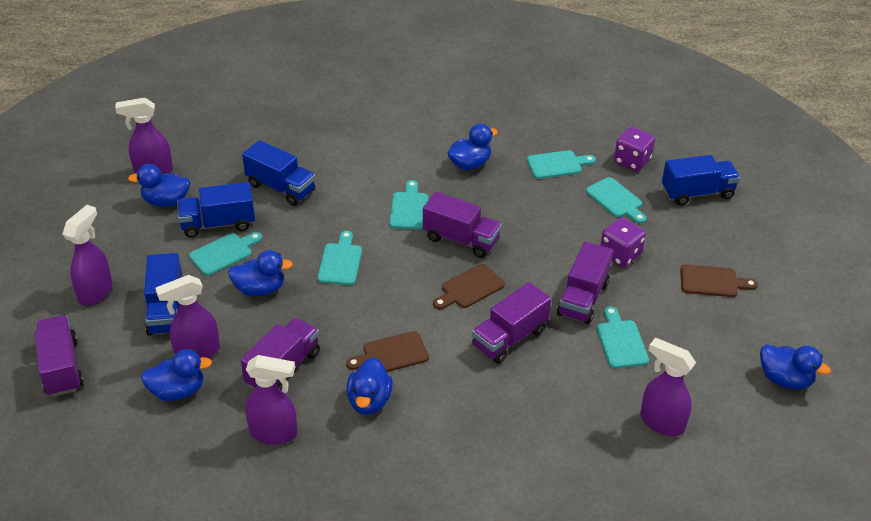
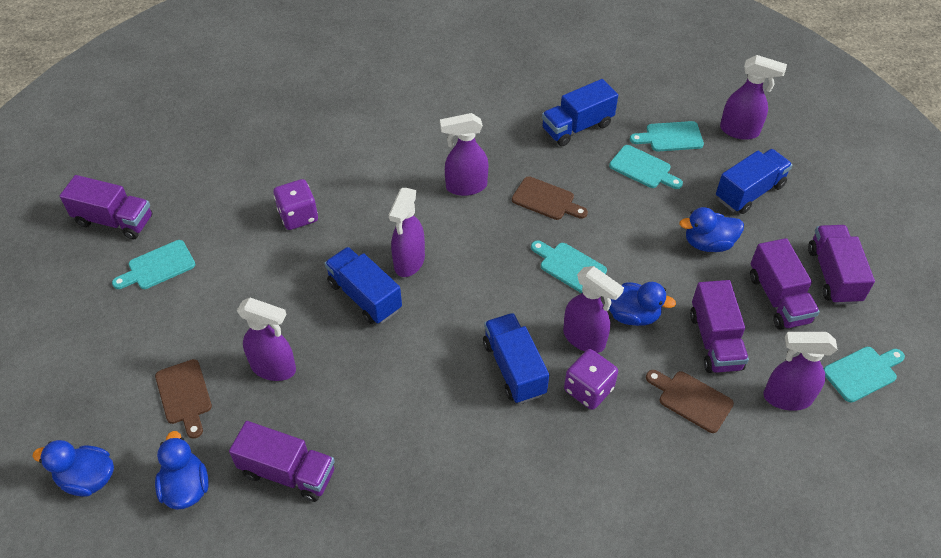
blue duck: 6 -> 4
purple spray bottle: 5 -> 6
turquoise cutting board: 6 -> 5

